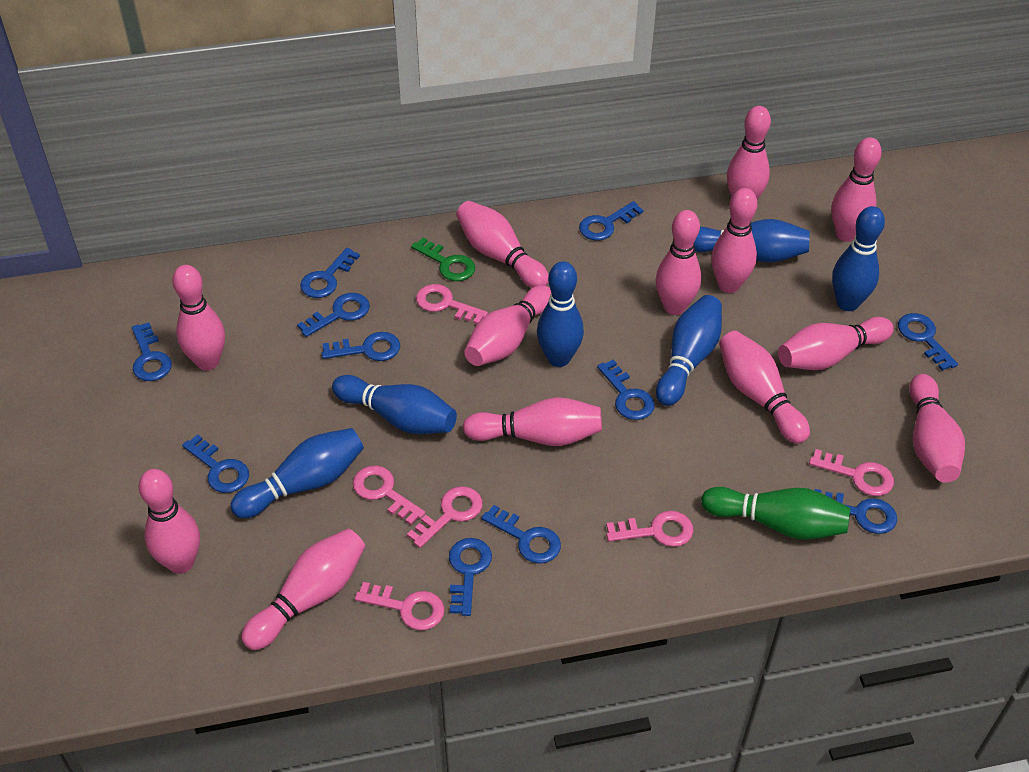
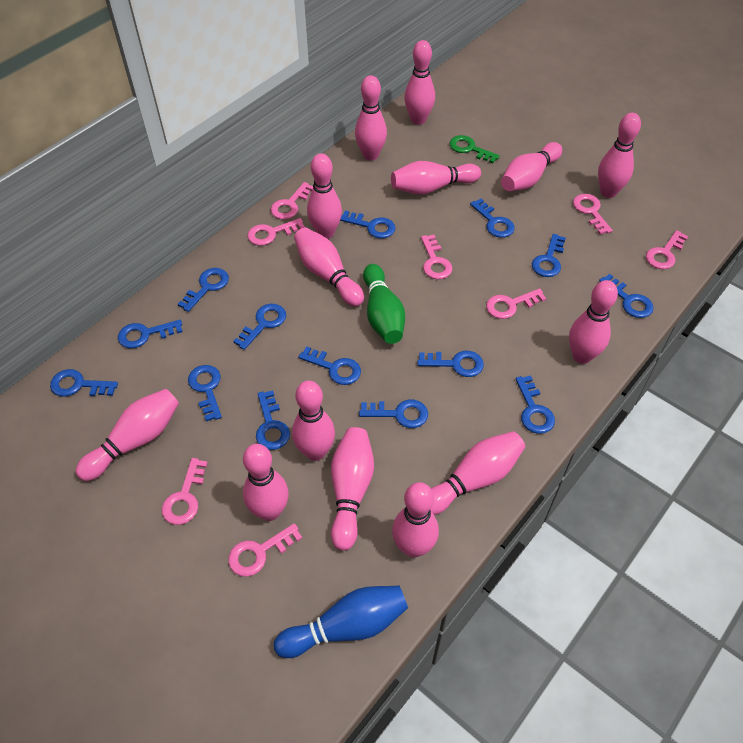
blue bowling pin: 6 -> 1
blue key: 11 -> 14
pink bowling pin: 13 -> 14
pink key: 6 -> 8

